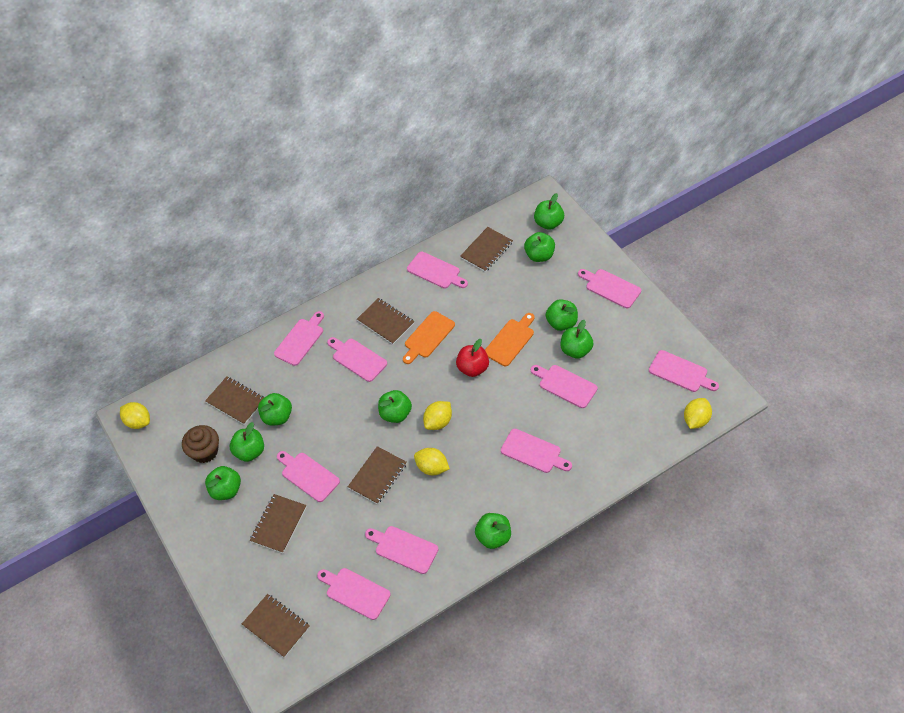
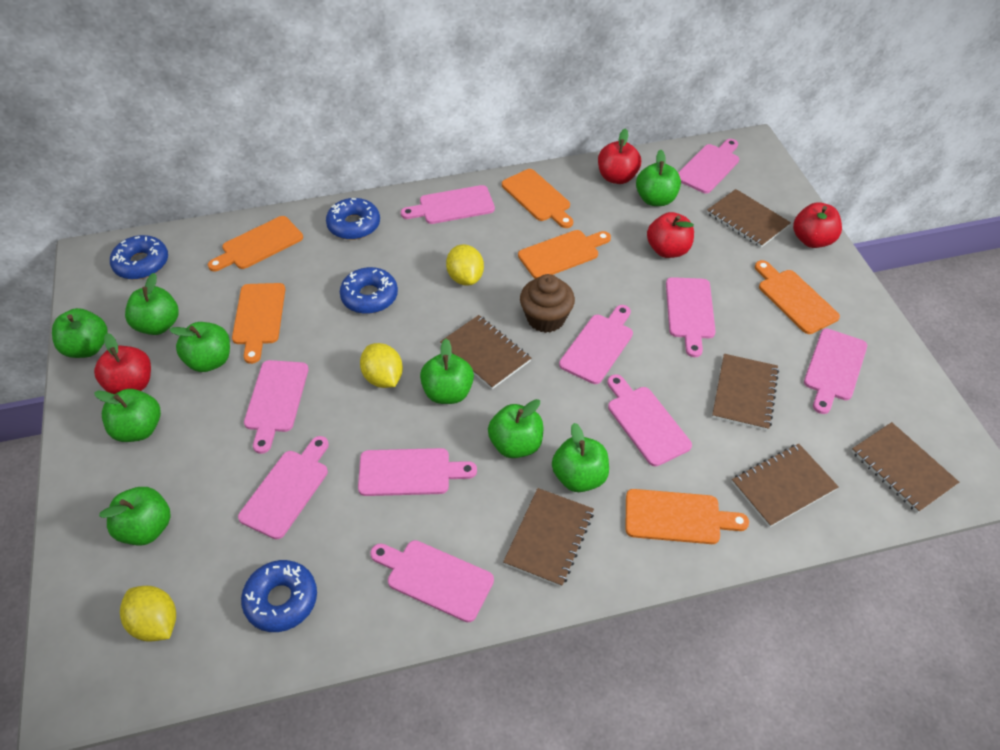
blue donut: 0 -> 4
orange cutting board: 2 -> 6
red apple: 1 -> 4
yellow lemon: 4 -> 3

